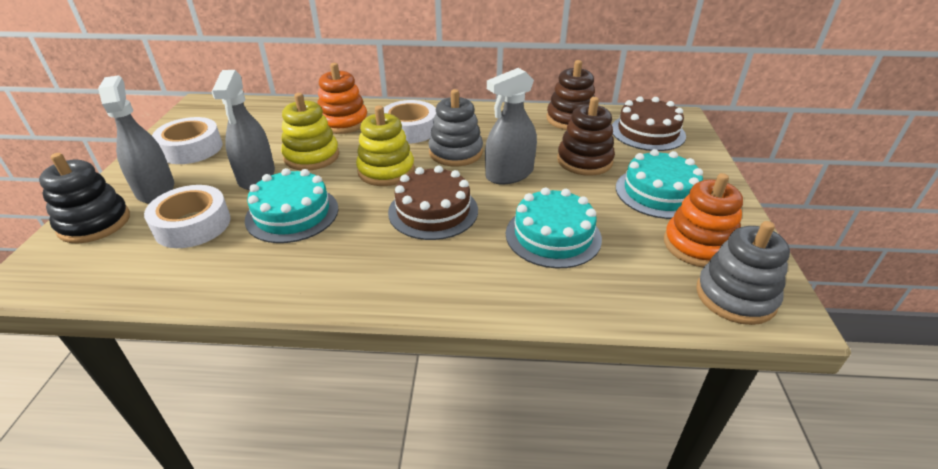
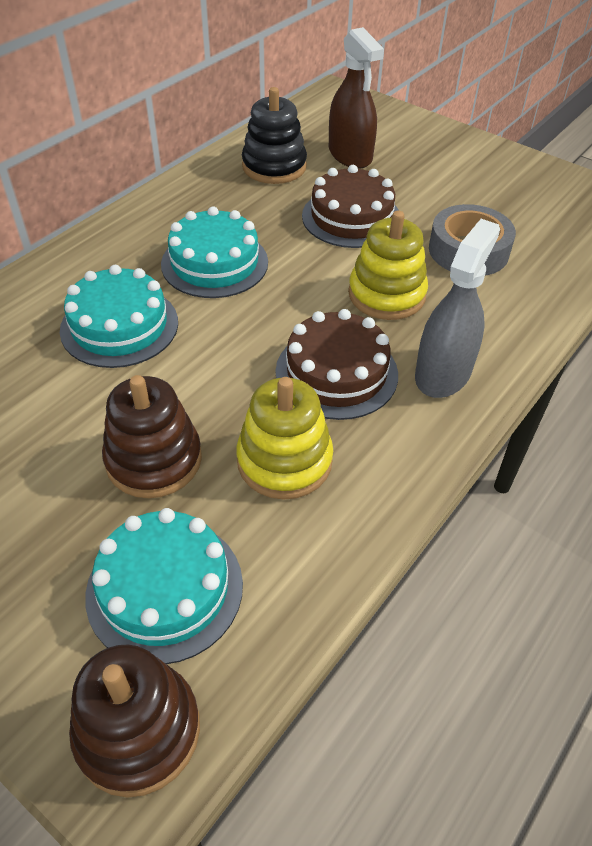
brown spray bottle: 0 -> 1
grey spray bottle: 3 -> 1
grey stacking toy: 2 -> 0
grey tape: 0 -> 1
orange stacking toy: 2 -> 0
white tape: 3 -> 0

